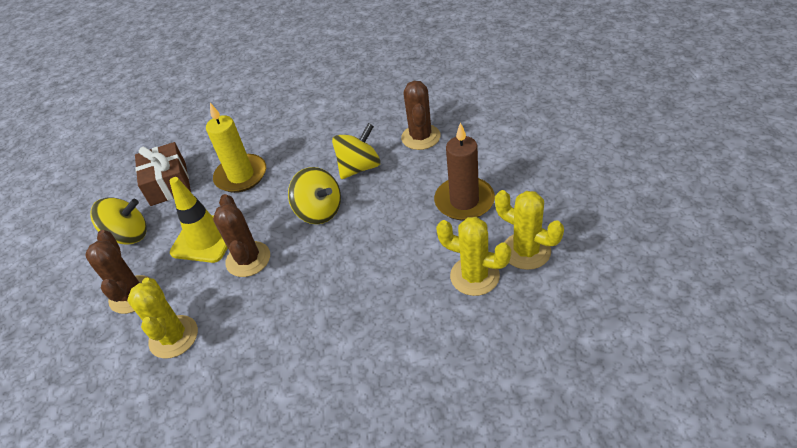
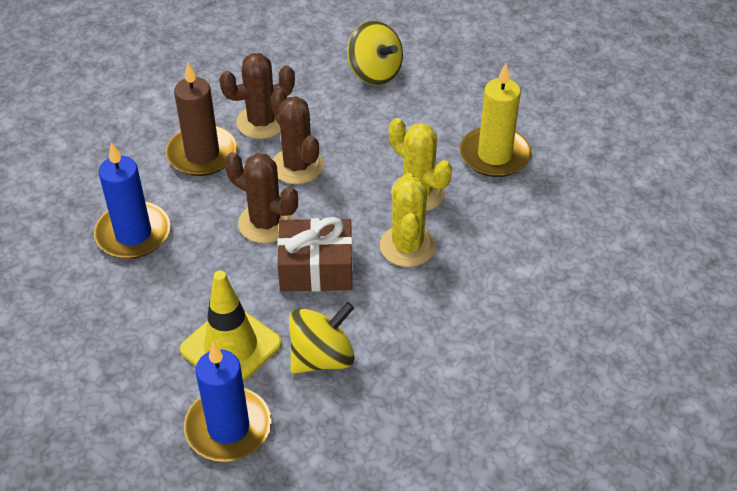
blue candle: 0 -> 2
yellow cactus: 3 -> 2
yellow spinning top: 3 -> 2

